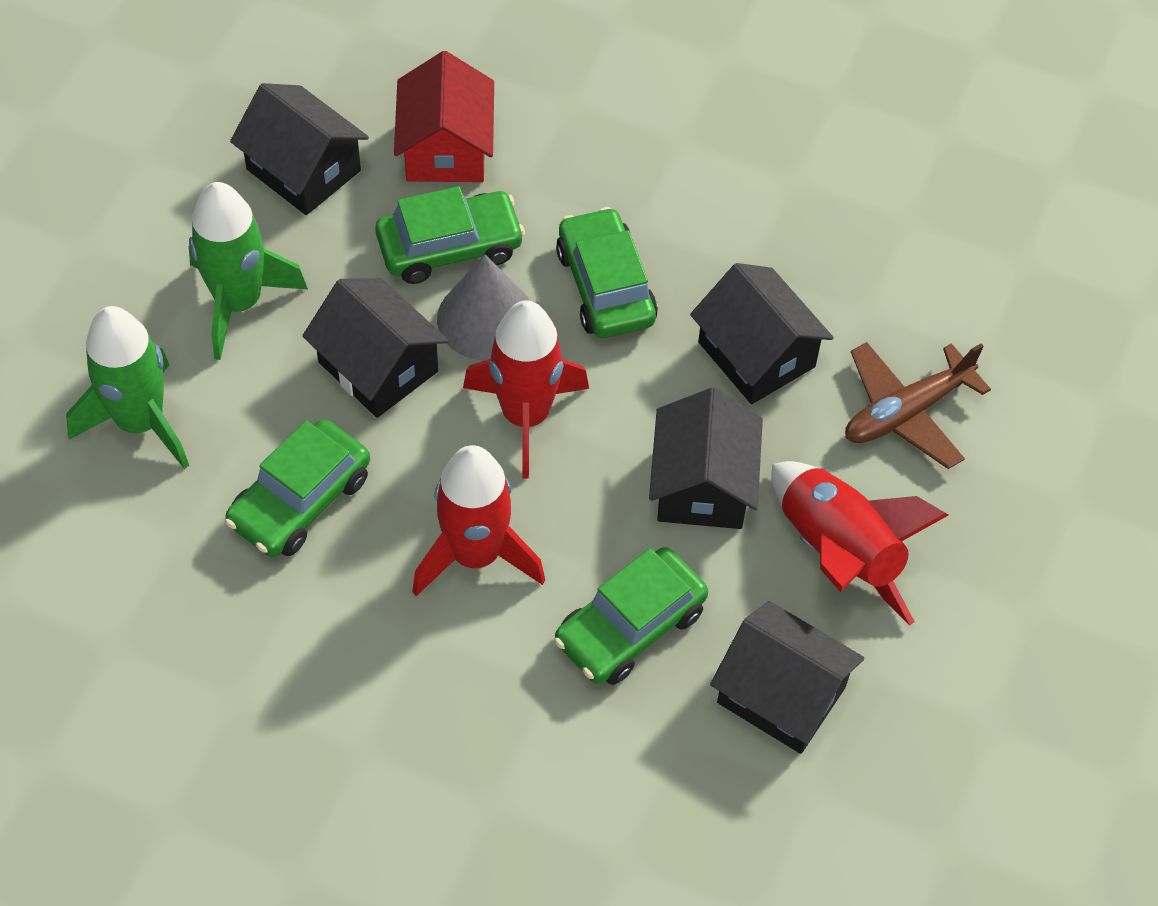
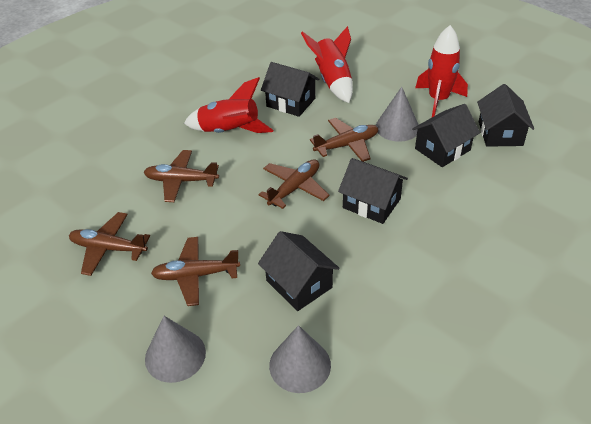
brown plane: 1 -> 5
green car: 4 -> 0
green rocket: 2 -> 0
grey cone: 1 -> 3
red house: 1 -> 0

